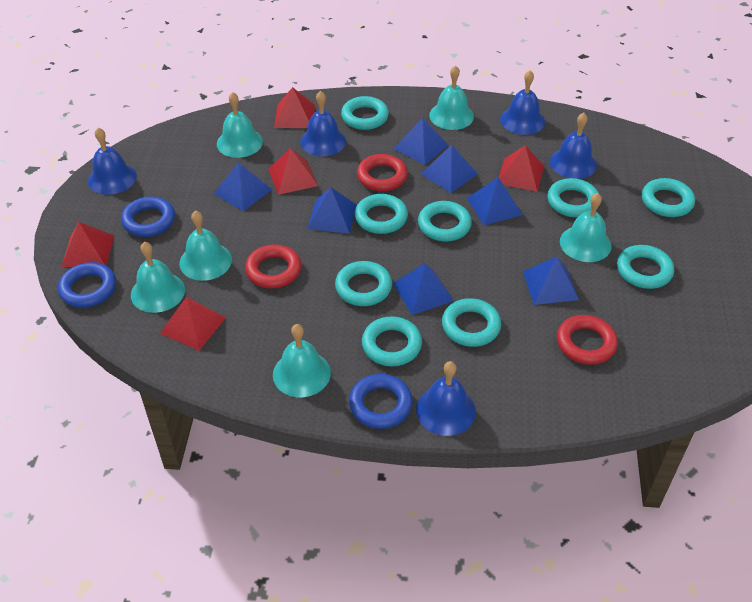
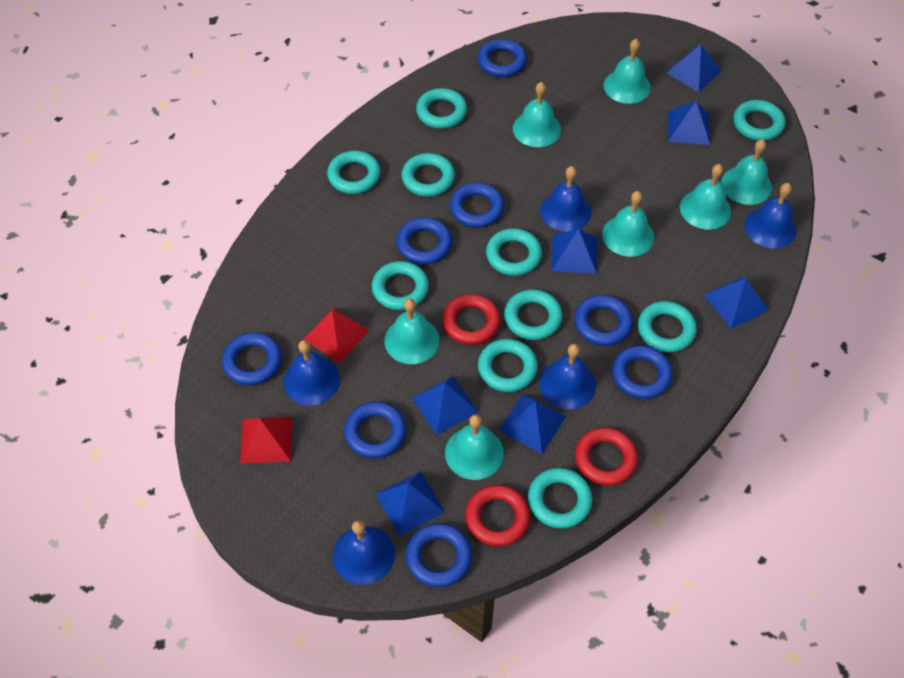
blue ring: 3 -> 8
red pyramid: 5 -> 2
turquoise bell: 6 -> 7
turquoise ring: 9 -> 10

